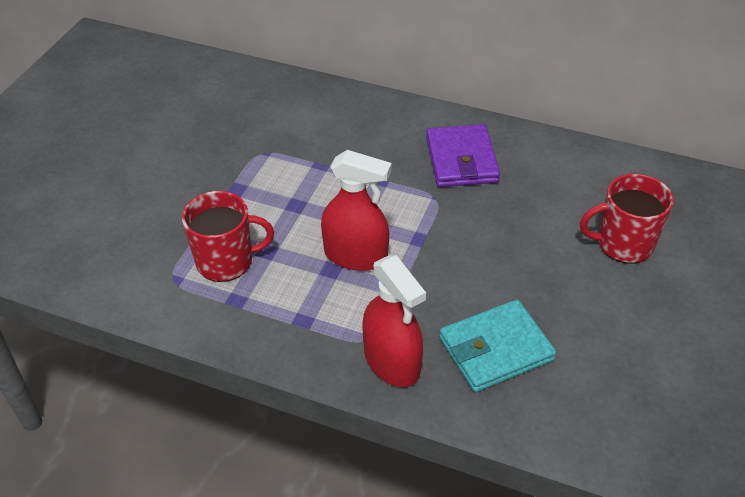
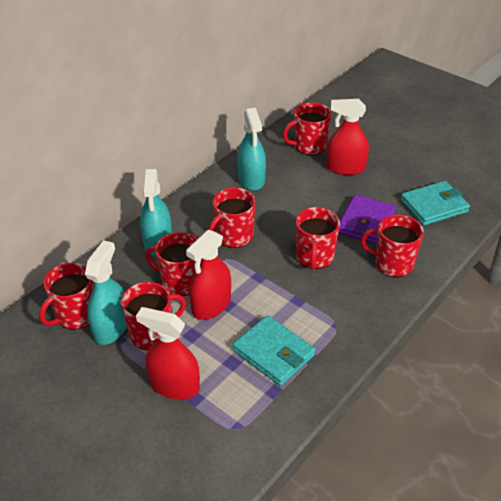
red mug: 2 -> 7
red spray bottle: 2 -> 3
turquoise spray bottle: 0 -> 3
turquoise wallet: 1 -> 2

